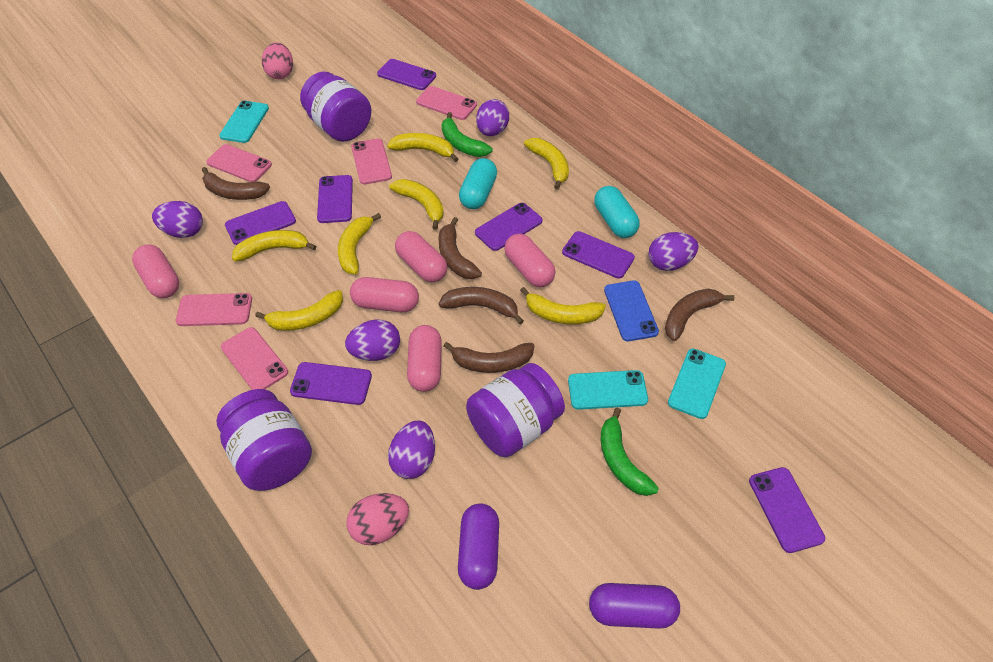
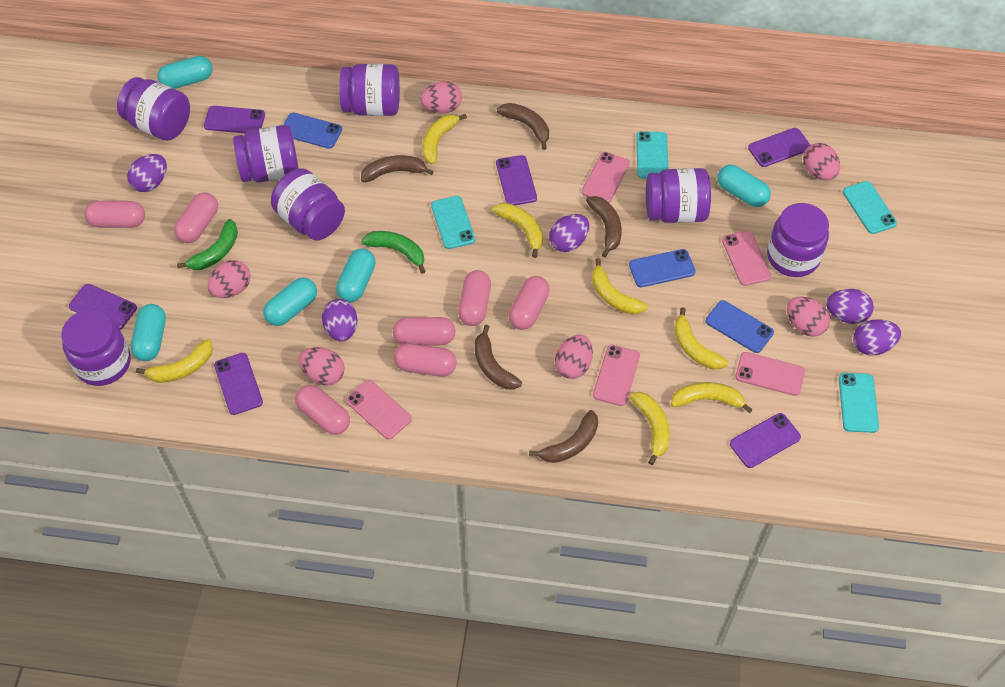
blue phone: 1 -> 3
pink capsule: 5 -> 7
pink egg: 2 -> 6
purple capsule: 2 -> 0
purple jar: 3 -> 7
purple phone: 7 -> 6
turquoise capsule: 2 -> 5
turquoise phone: 3 -> 4

